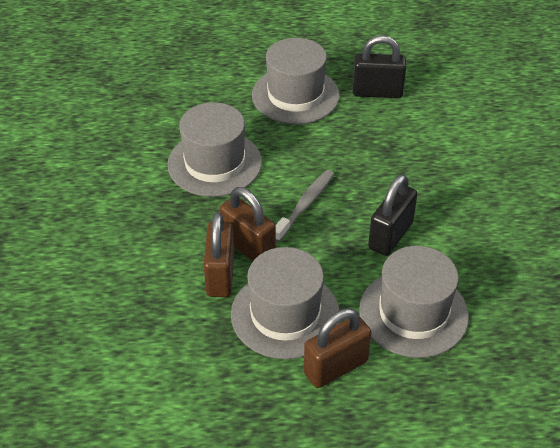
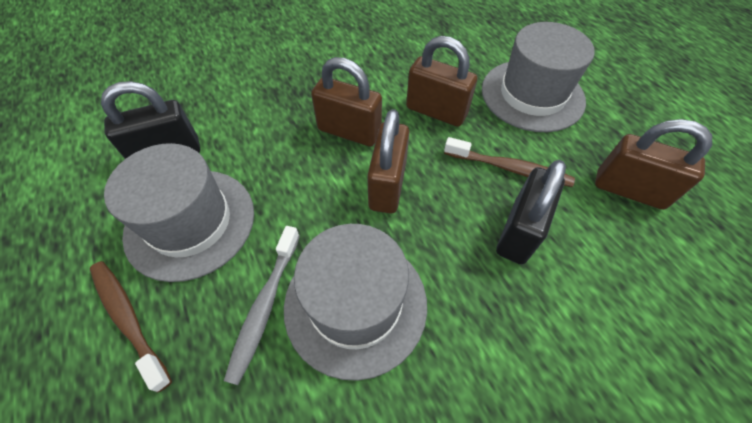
brown padlock: 3 -> 4
brown toothbrush: 0 -> 2
grey hat: 4 -> 3

